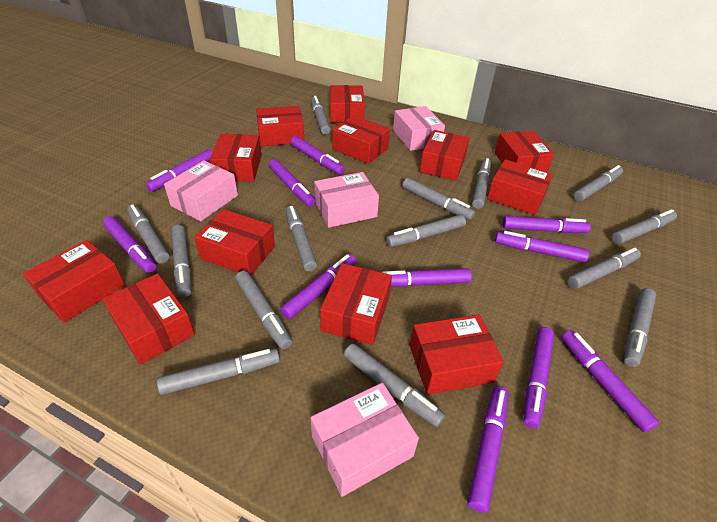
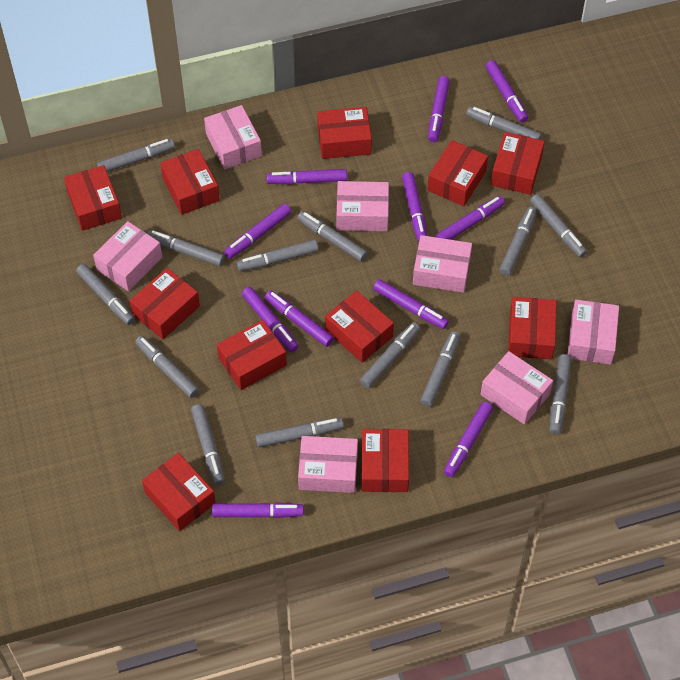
pink box: 4 -> 7
red box: 12 -> 11

